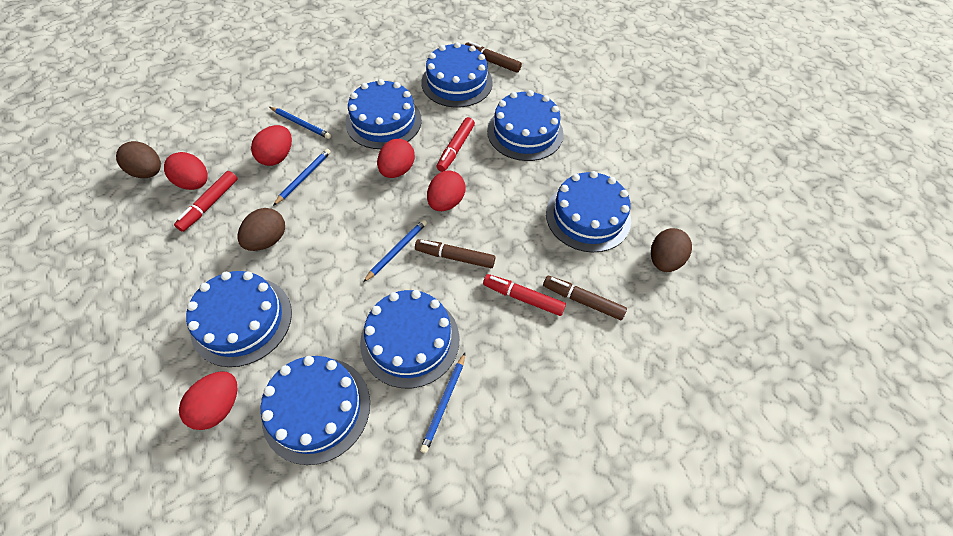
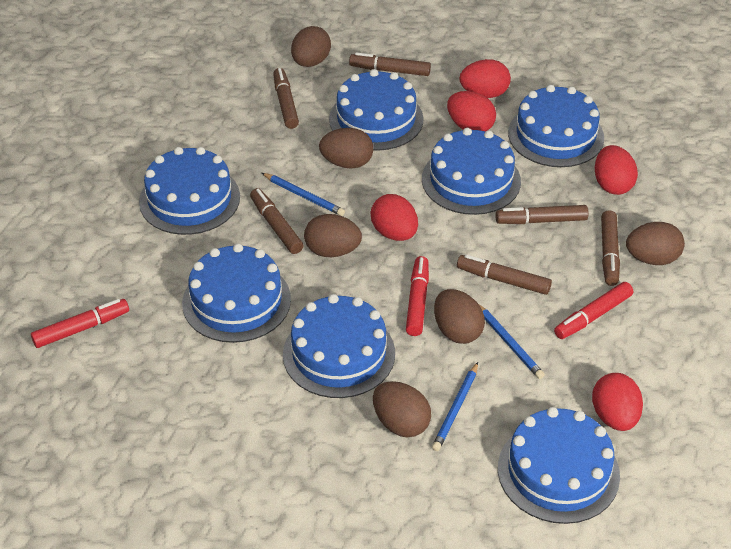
blue pencil: 4 -> 3
brown egg: 3 -> 6
brown marker: 3 -> 6

